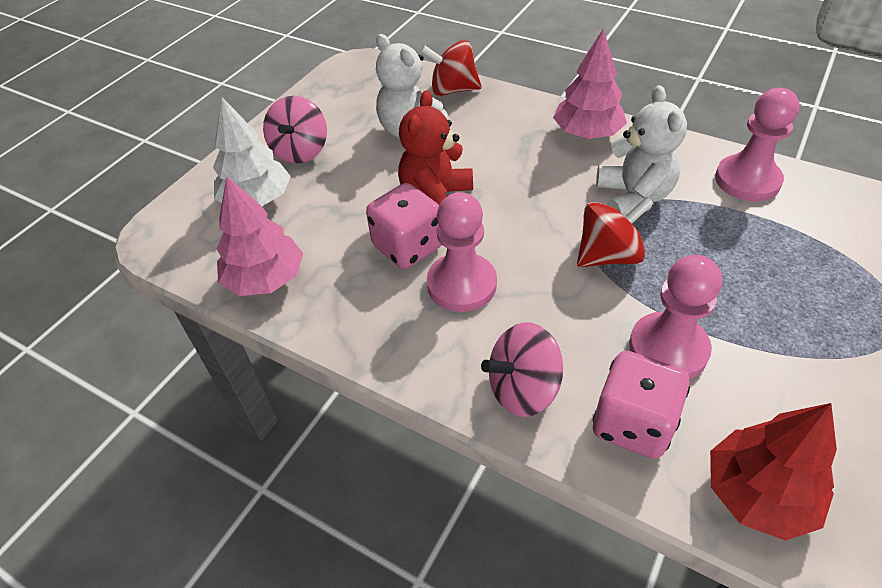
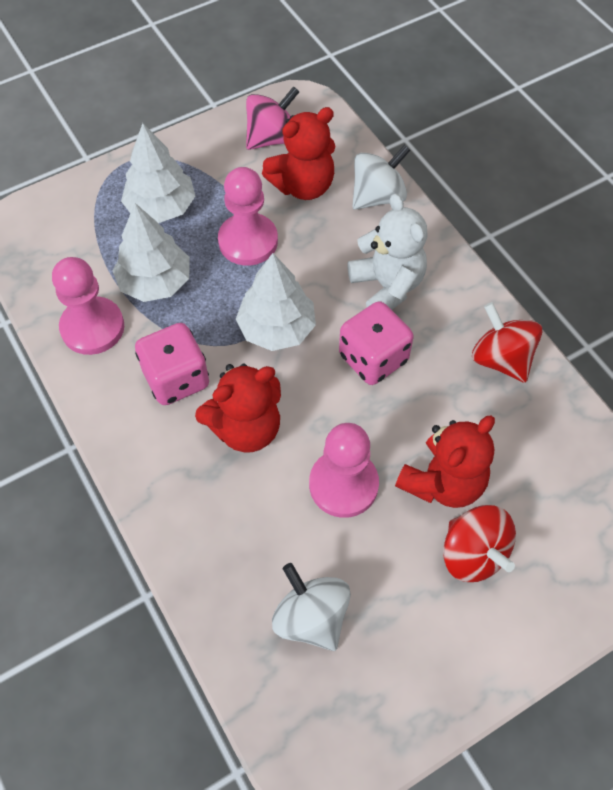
pink spinning top: 2 -> 1
pink tree: 2 -> 0
red teddy bear: 1 -> 3
red tree: 1 -> 0
white spinning top: 0 -> 2
white teddy bear: 2 -> 1
white tree: 1 -> 3

